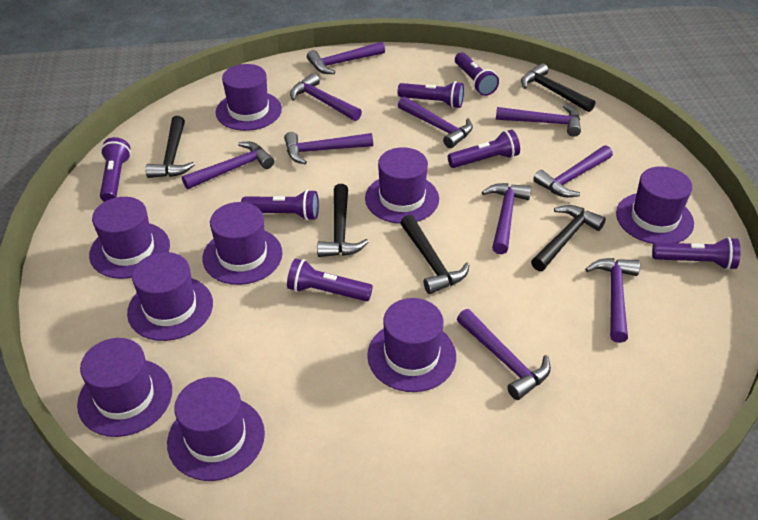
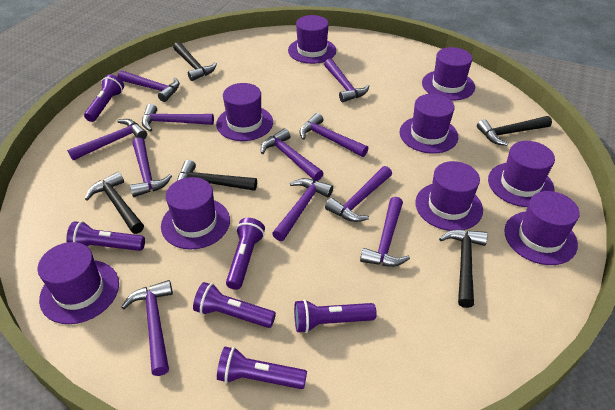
purple flashlight: 7 -> 6
purple hammer: 10 -> 11

